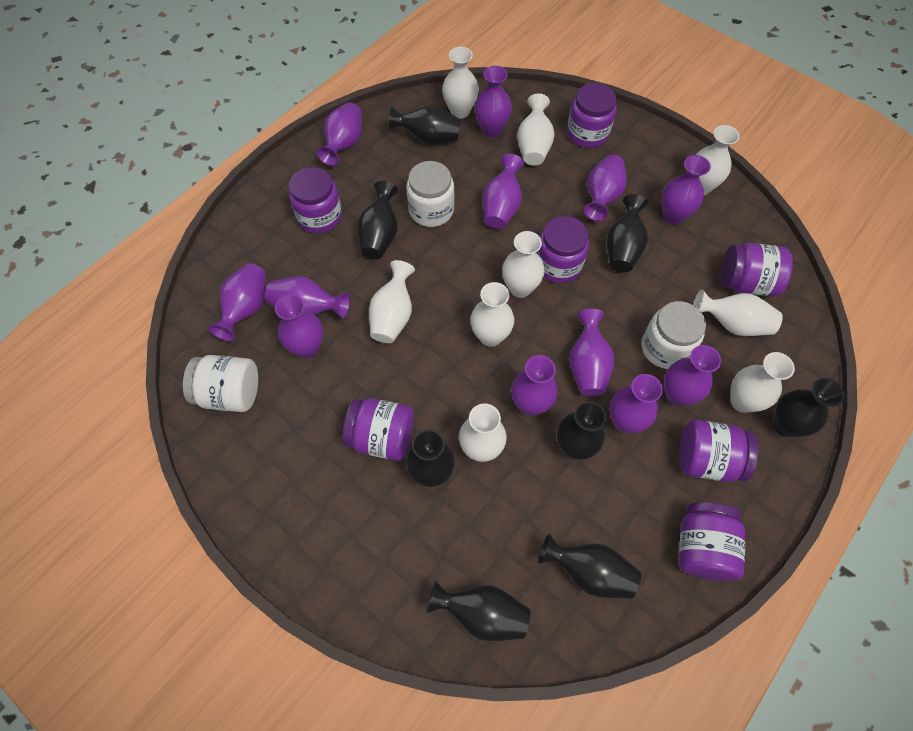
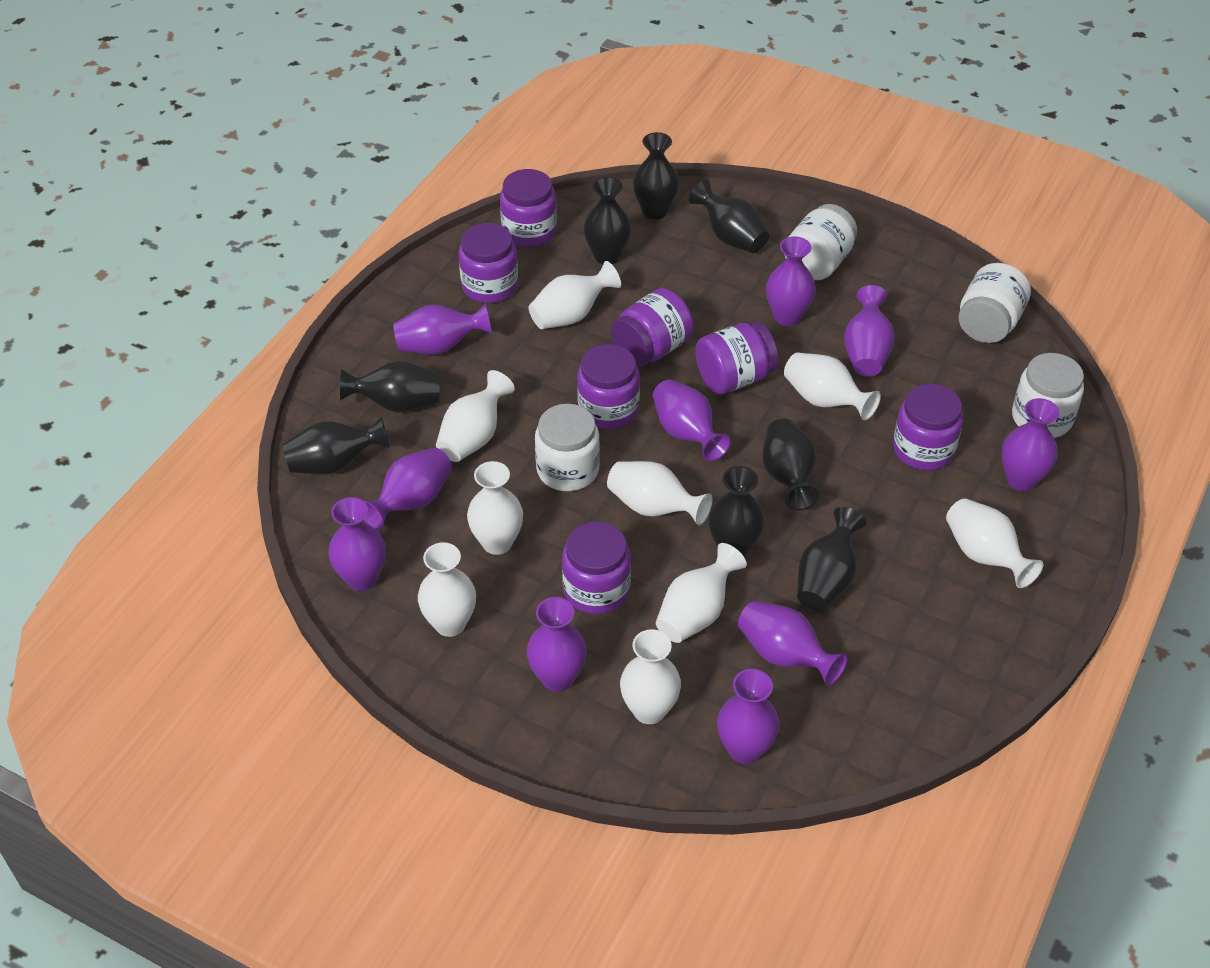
purple vase: 12 -> 10
white jar: 3 -> 4

